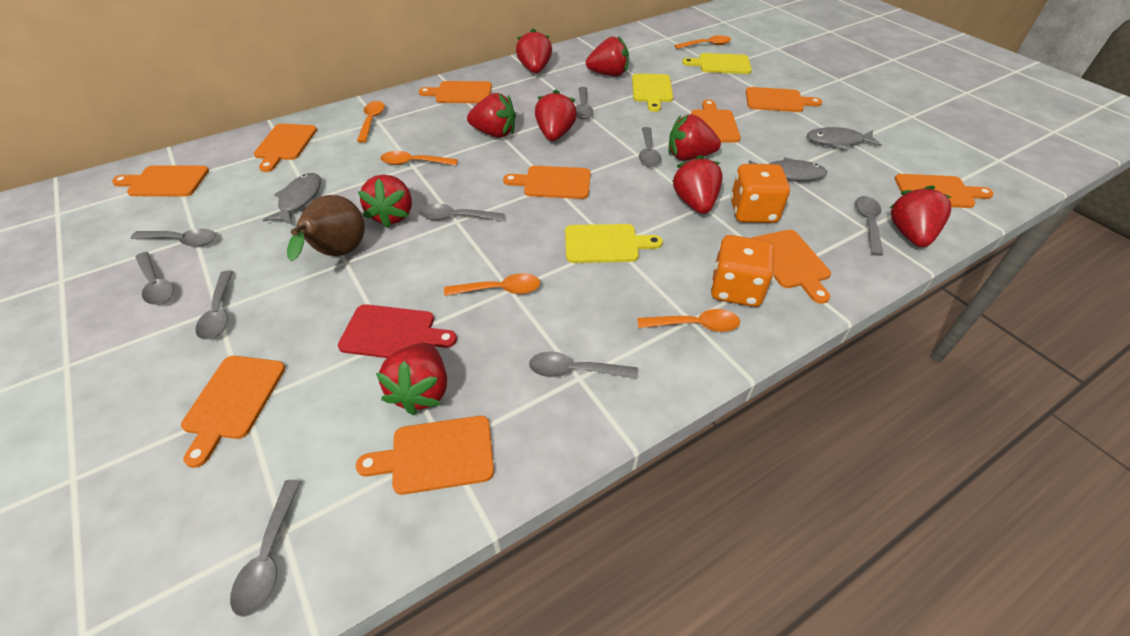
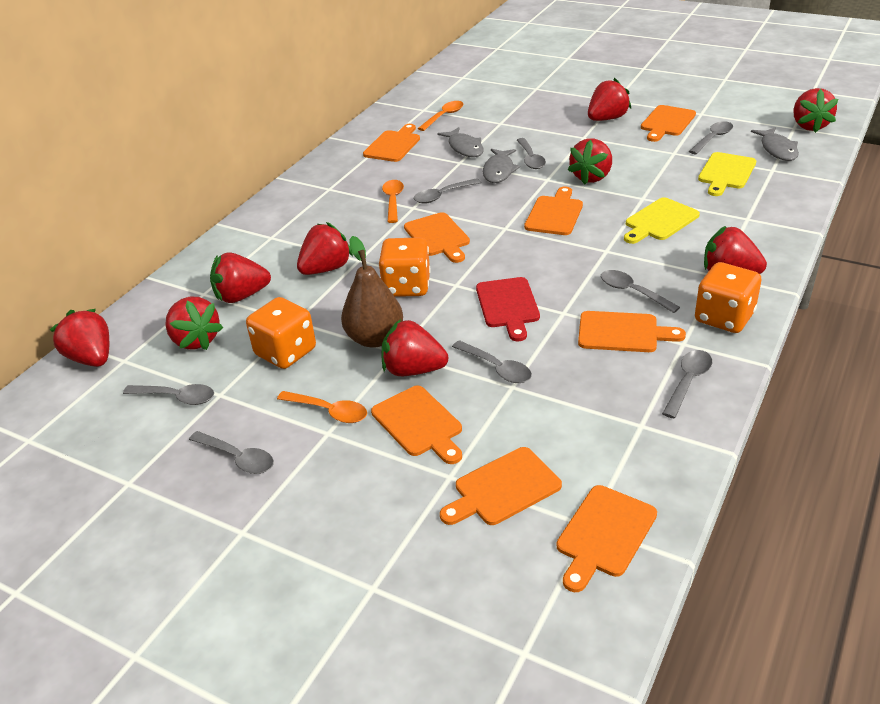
grey spoon: 9 -> 8
orange cutting board: 10 -> 8
orange dice: 2 -> 3
orange spoon: 5 -> 3
yellow cutting board: 3 -> 2

